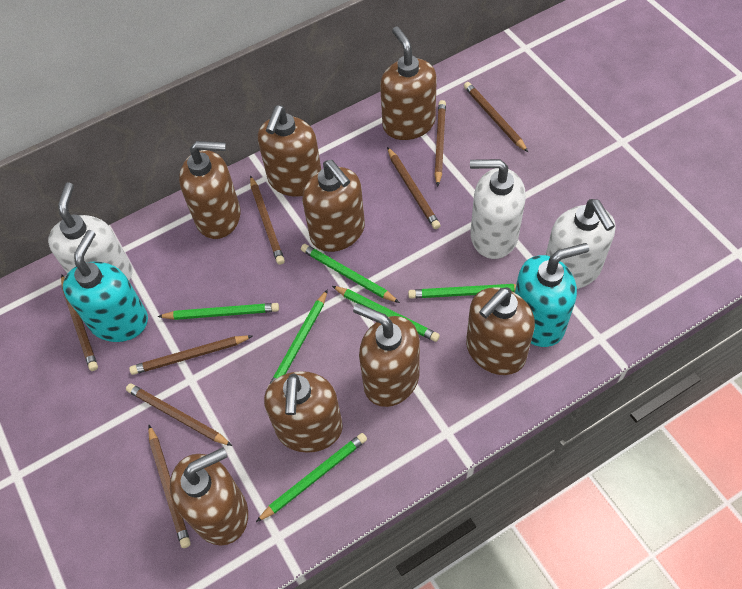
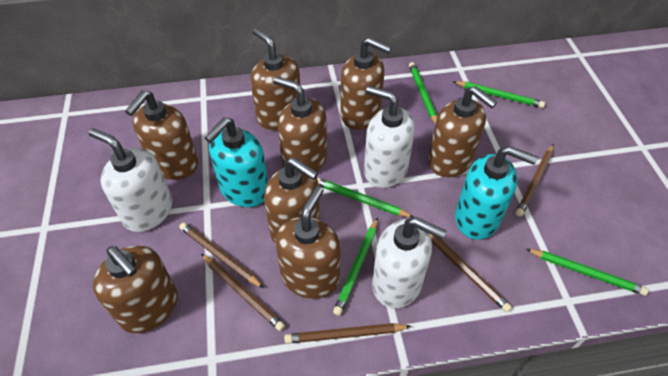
brown pencil: 8 -> 5
green pencil: 6 -> 5

